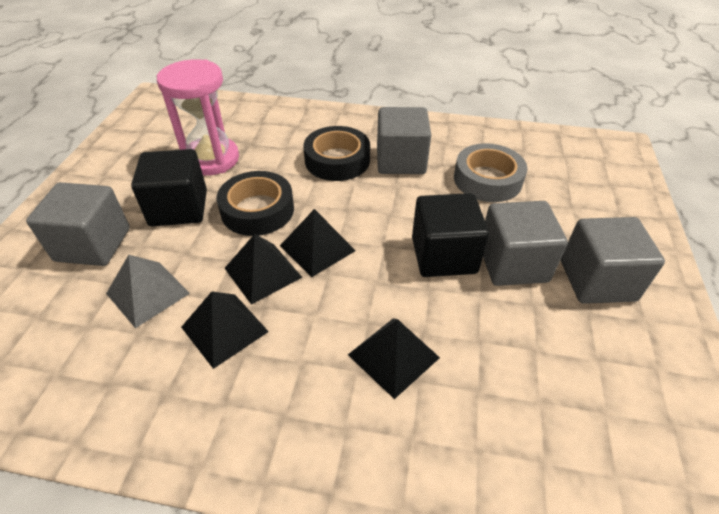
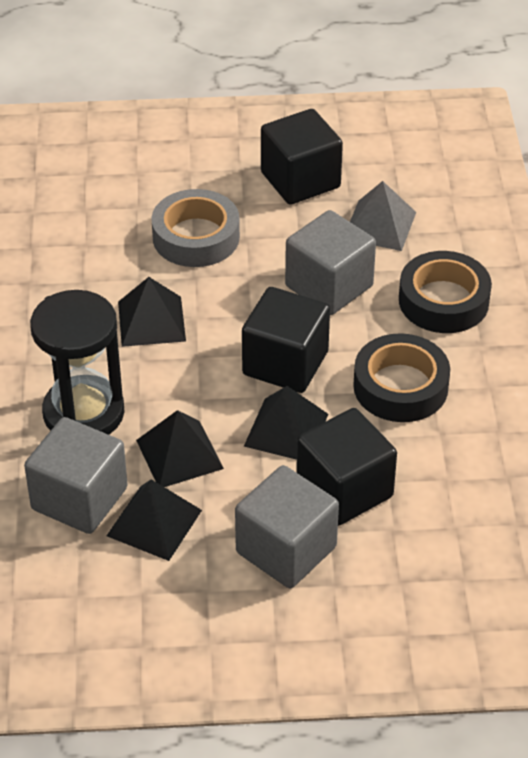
black cube: 2 -> 3
black hourglass: 0 -> 1
grey cube: 4 -> 3
pink hourglass: 1 -> 0

